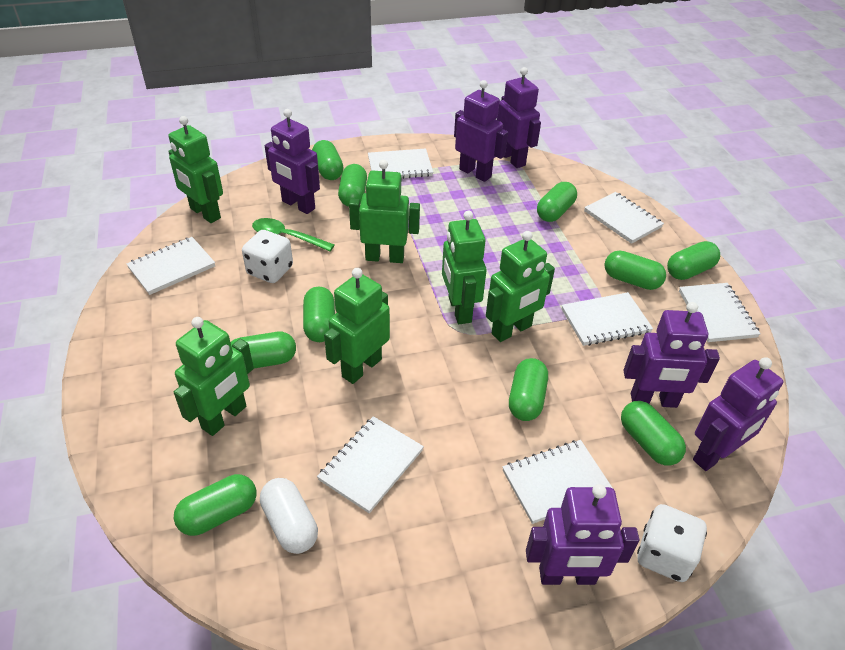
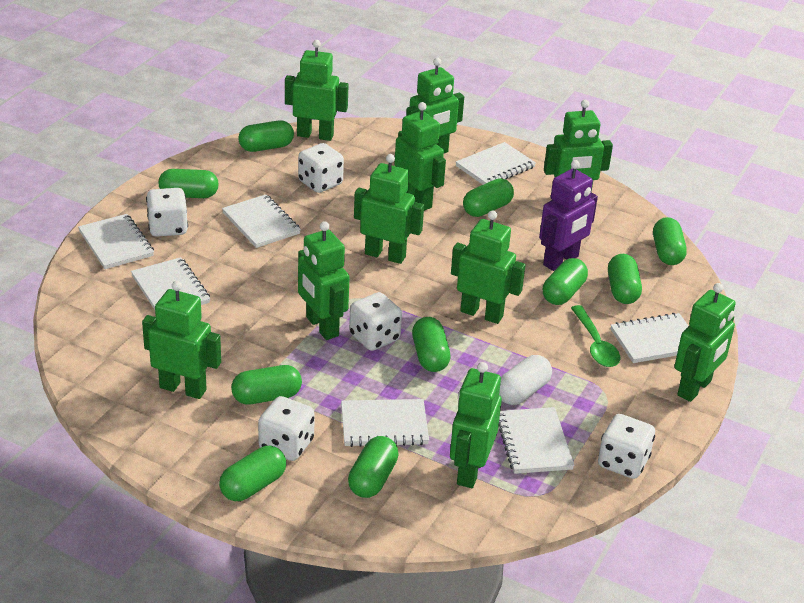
green robot: 6 -> 10
purple robot: 6 -> 1
white dice: 2 -> 5

